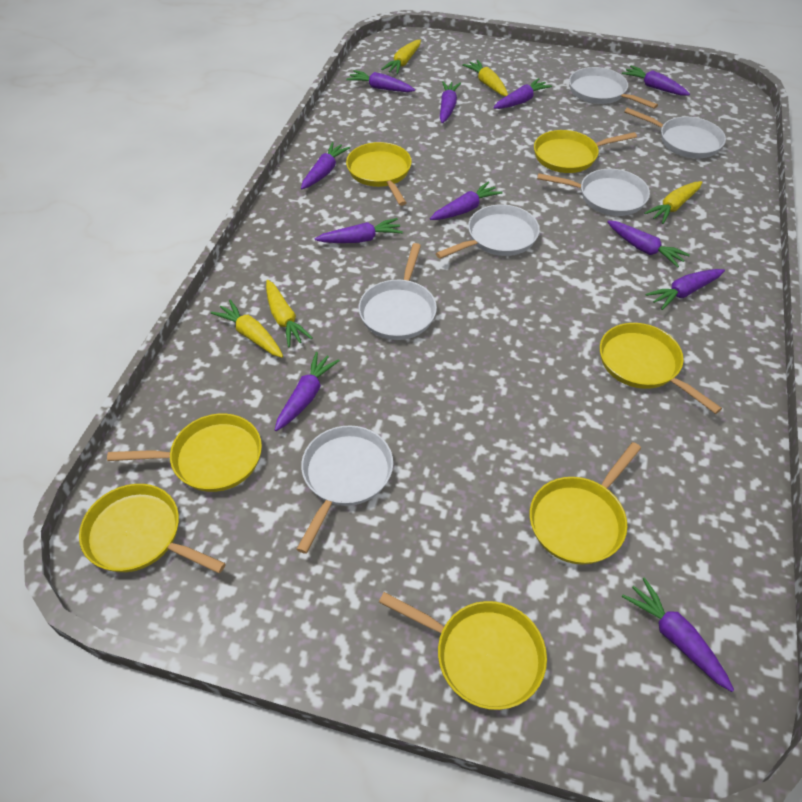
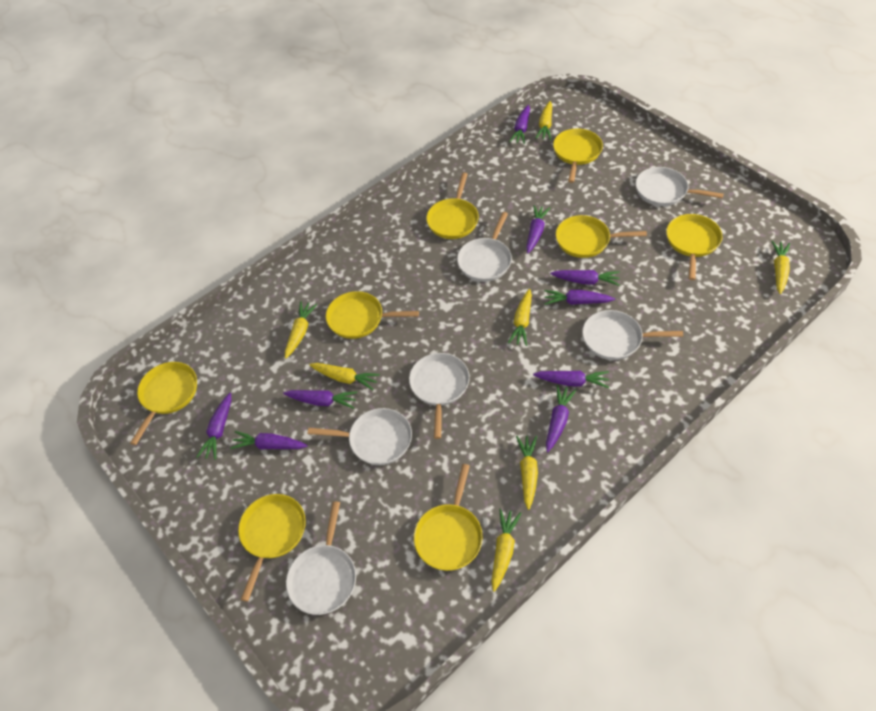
purple carrot: 11 -> 9
yellow carrot: 5 -> 7
yellow pan: 7 -> 8

